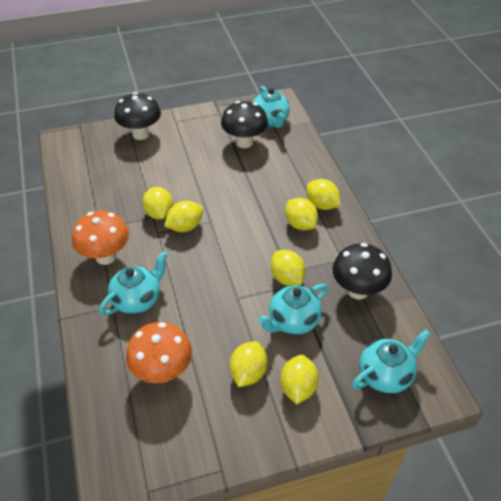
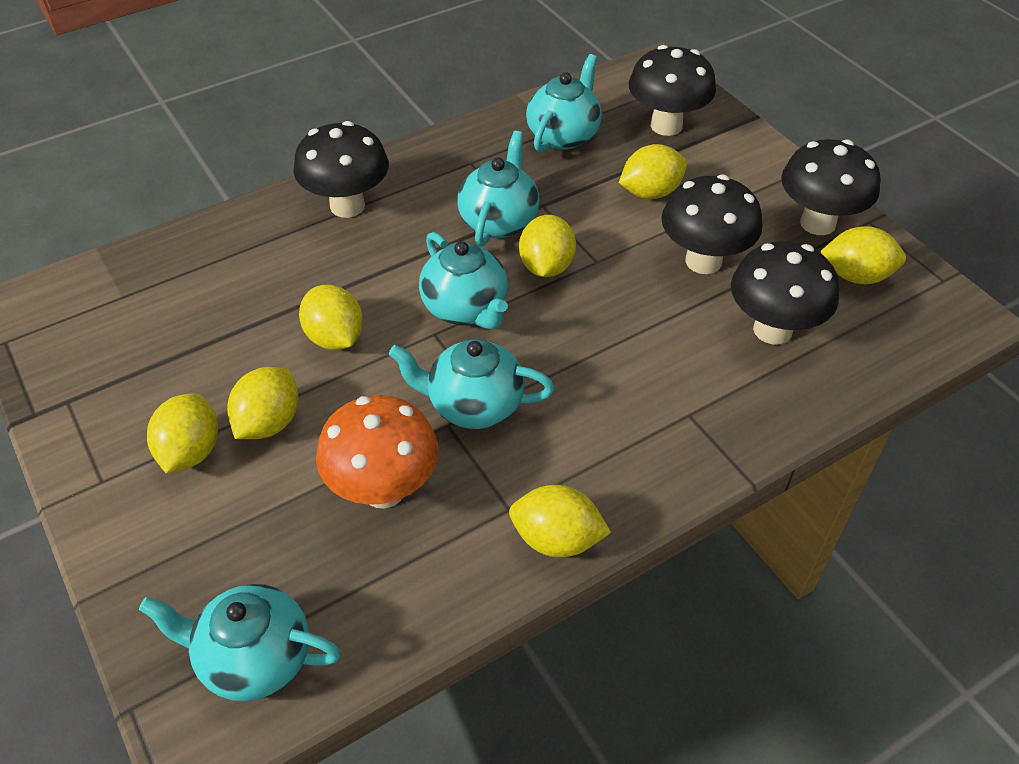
black mushroom: 3 -> 5
orange mushroom: 2 -> 1
turquoise teapot: 4 -> 5

